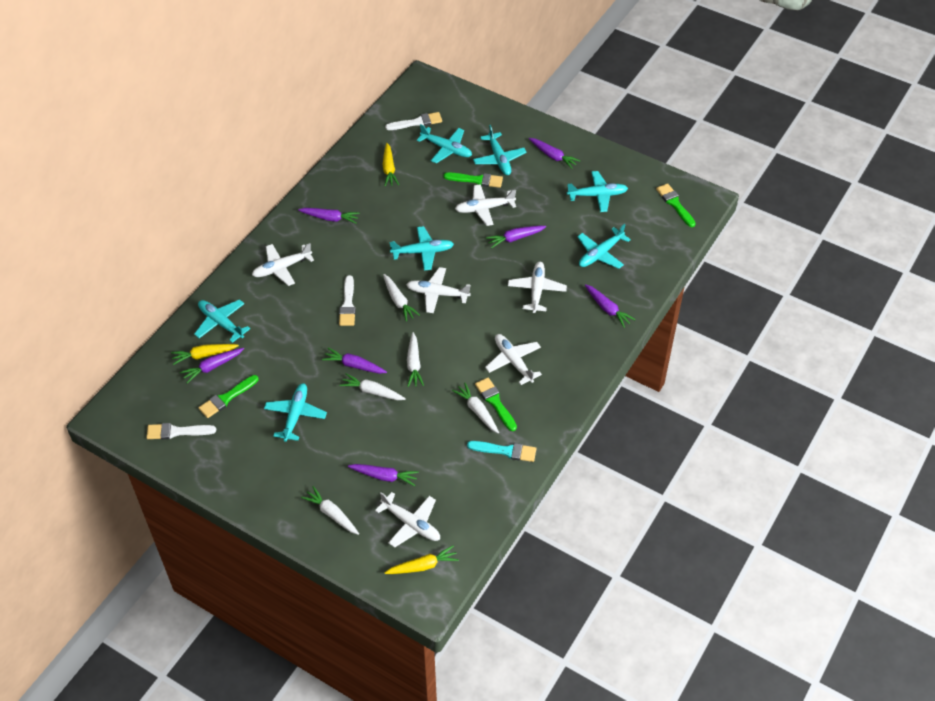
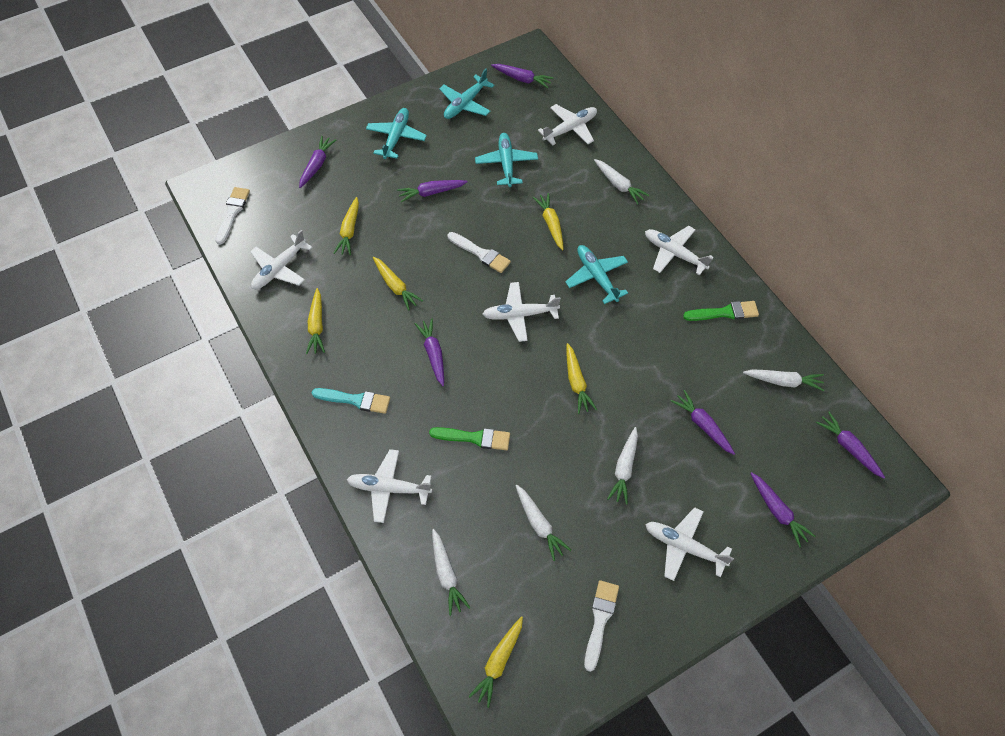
green brush: 4 -> 2
turquoise plane: 7 -> 4
yellow carrot: 3 -> 6

